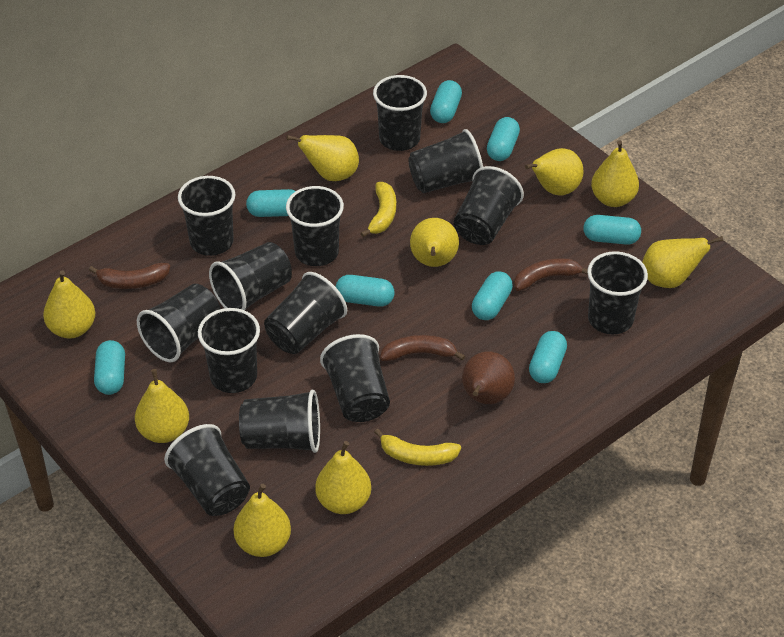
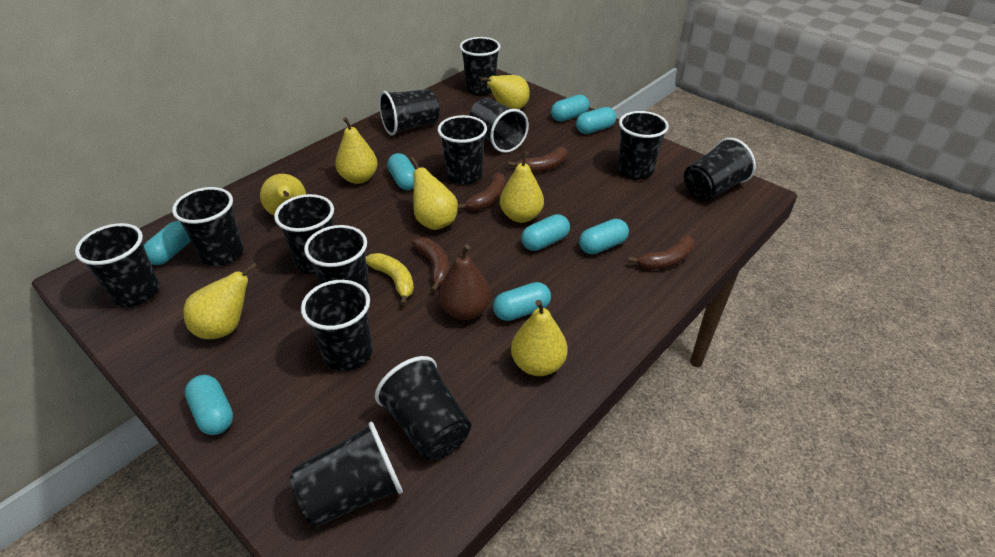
brown banana: 3 -> 4
yellow banana: 2 -> 1
yellow pear: 9 -> 7

